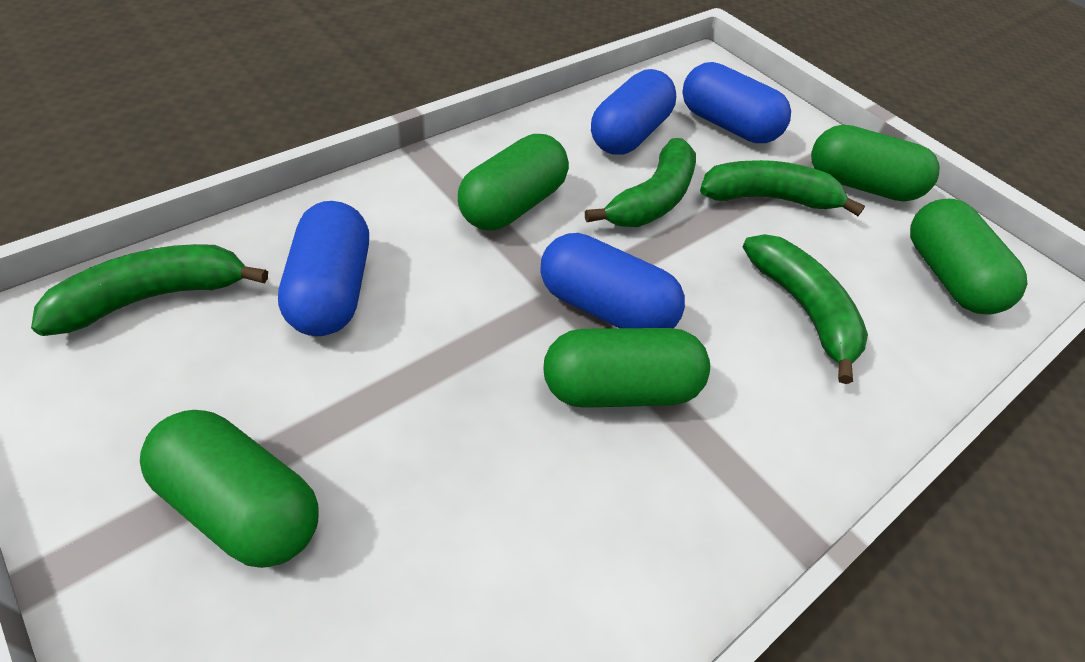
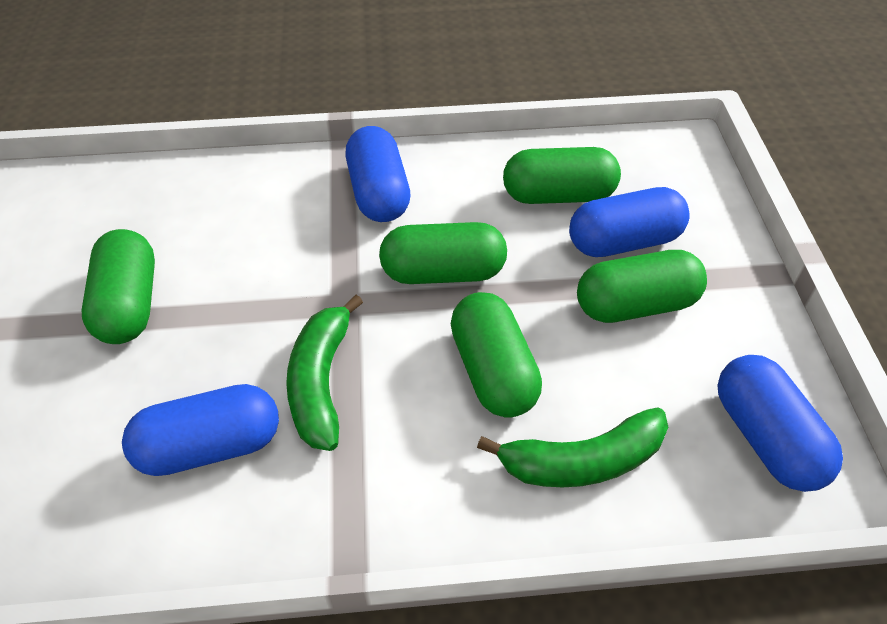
green banana: 4 -> 2

